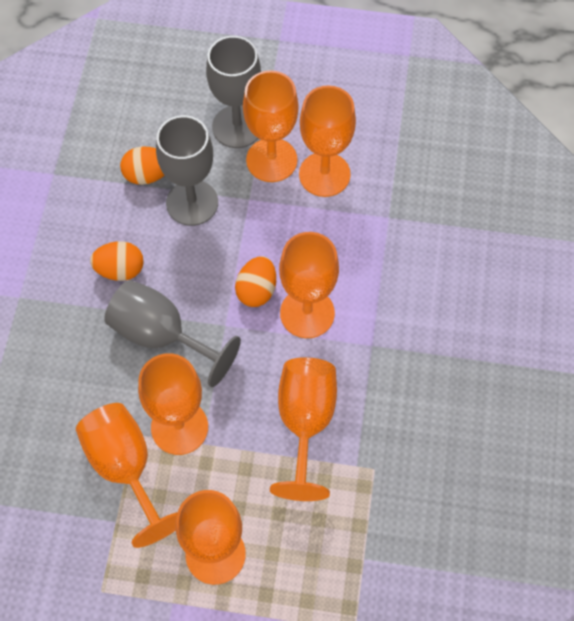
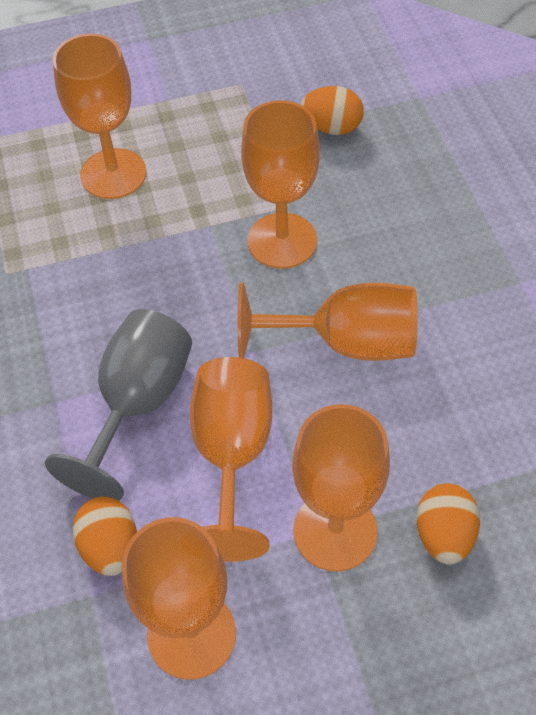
grey goblet: 3 -> 1
orange goblet: 7 -> 6

